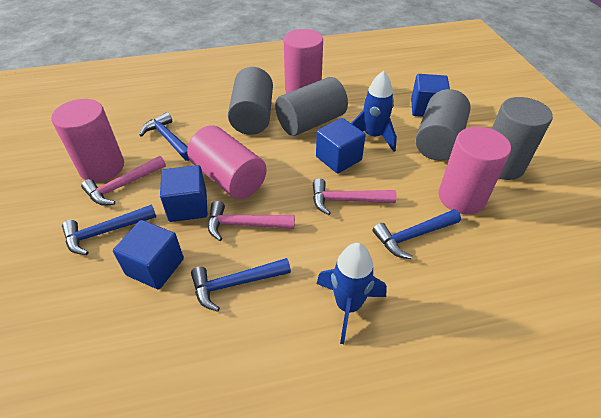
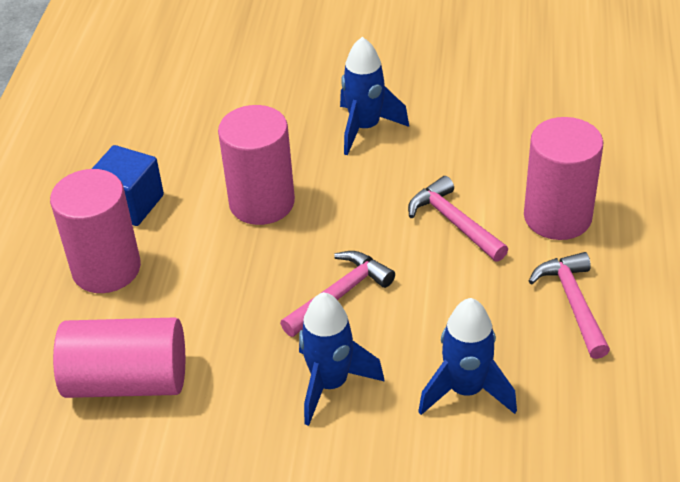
blue cube: 4 -> 1
blue hammer: 4 -> 0
blue rocket: 2 -> 3
grey cylinder: 4 -> 0

